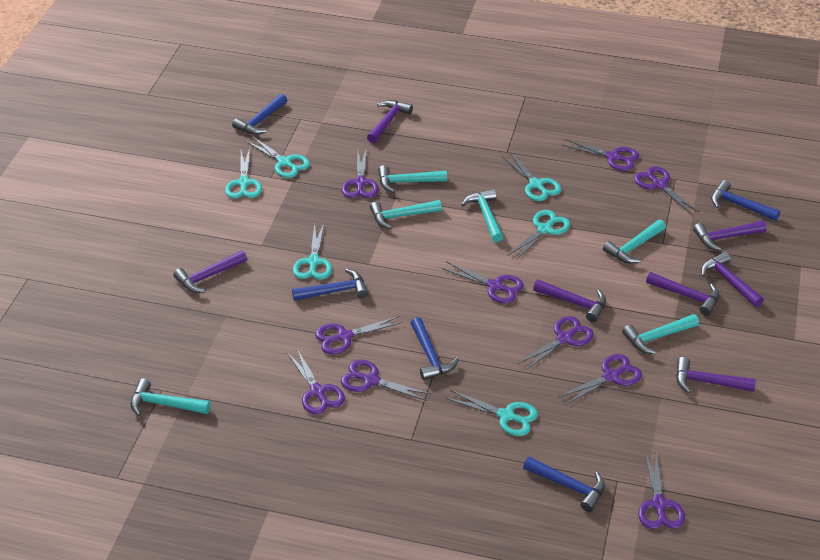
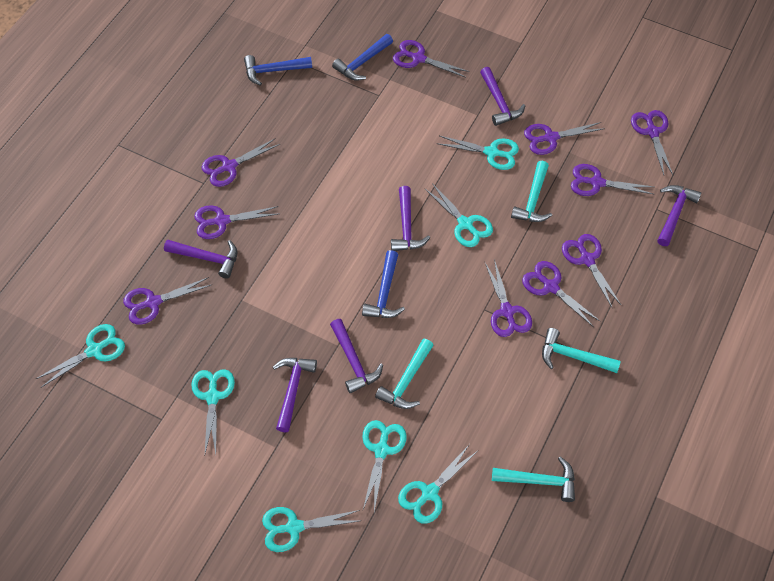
blue hammer: 5 -> 3
purple hammer: 7 -> 6
turquoise hammer: 6 -> 4
turquoise scissors: 6 -> 7

